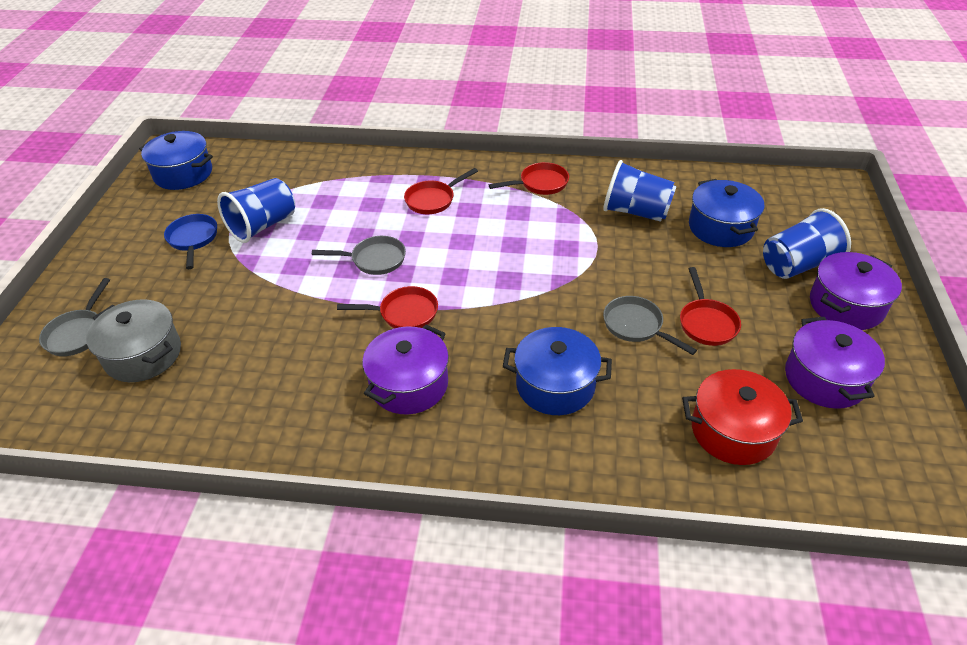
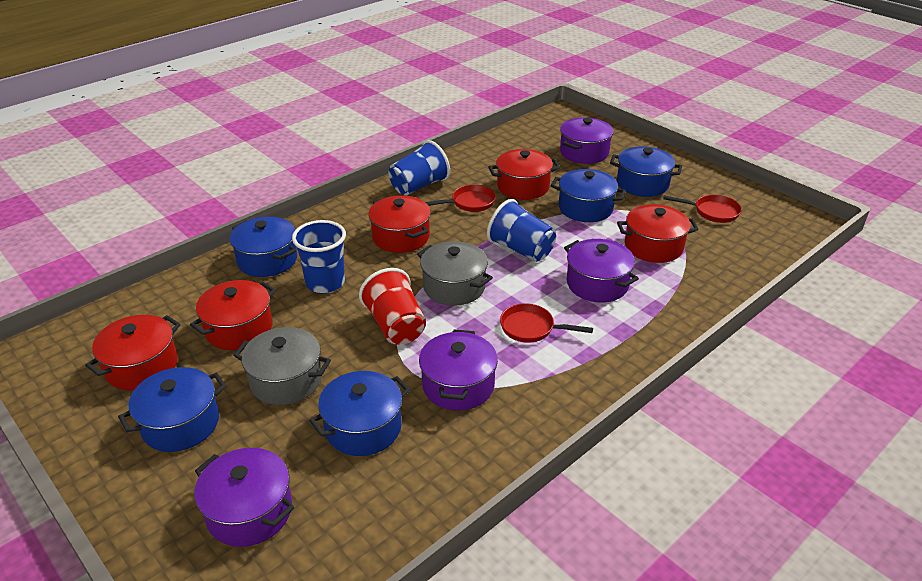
blue pan: 1 -> 0
blue pot: 3 -> 5
grey pan: 3 -> 0
grey pot: 1 -> 2
purple pot: 3 -> 4
red cup: 0 -> 1
red pan: 4 -> 3
red pot: 1 -> 5

